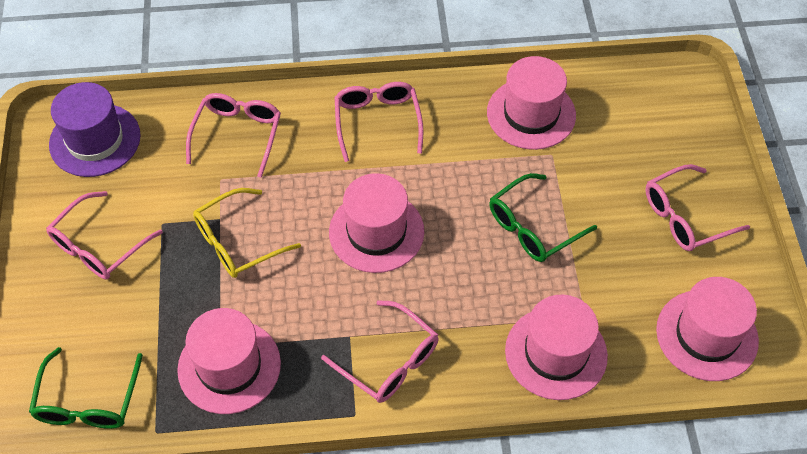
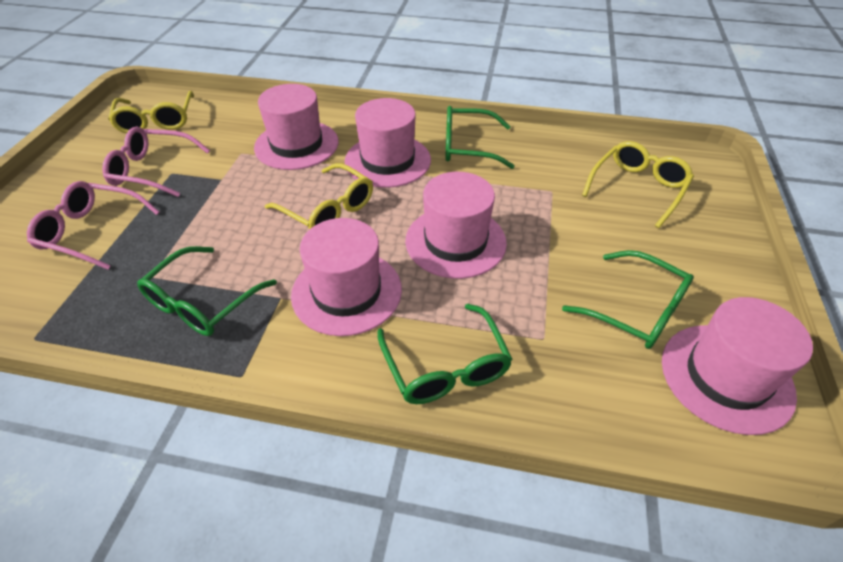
green glasses: 2 -> 4
pink glasses: 5 -> 2
purple hat: 1 -> 0
yellow glasses: 1 -> 3

